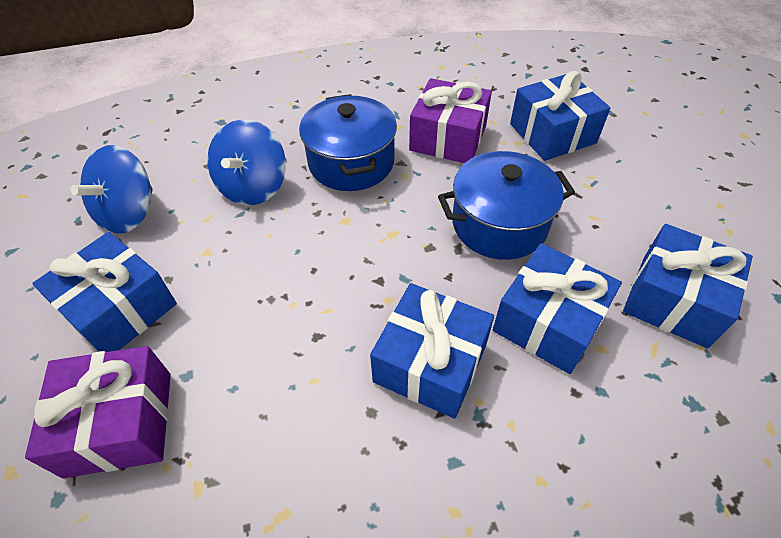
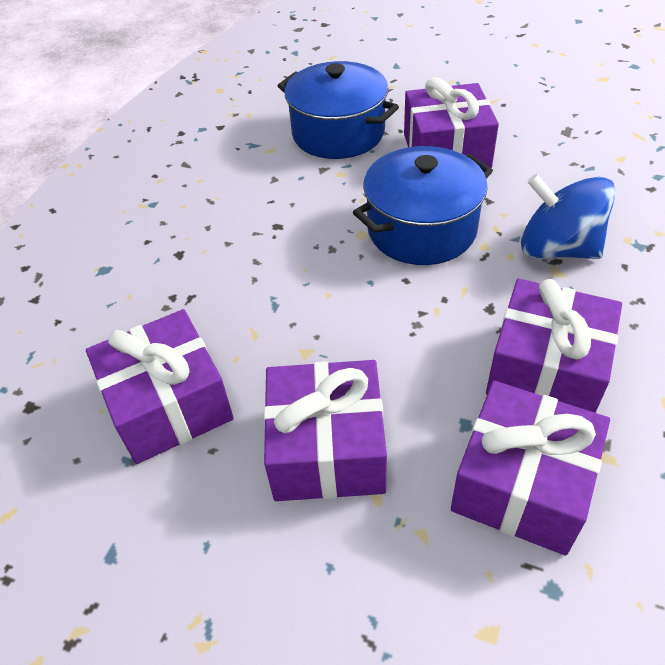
blue gift: 5 -> 0
blue spinning top: 2 -> 1
purple gift: 2 -> 5

